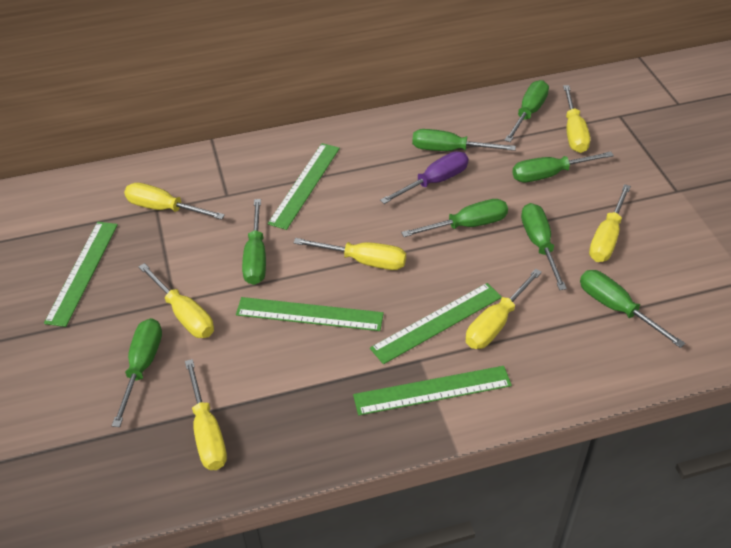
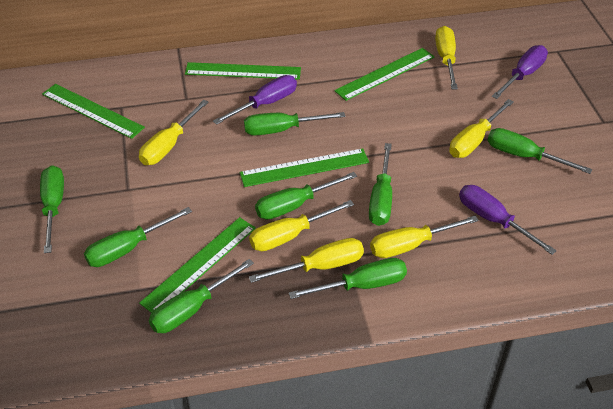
purple screwdriver: 1 -> 3
yellow screwdriver: 7 -> 6

